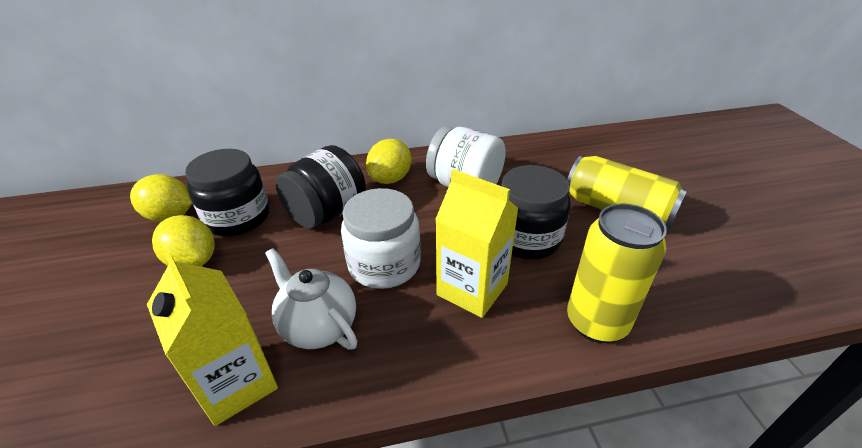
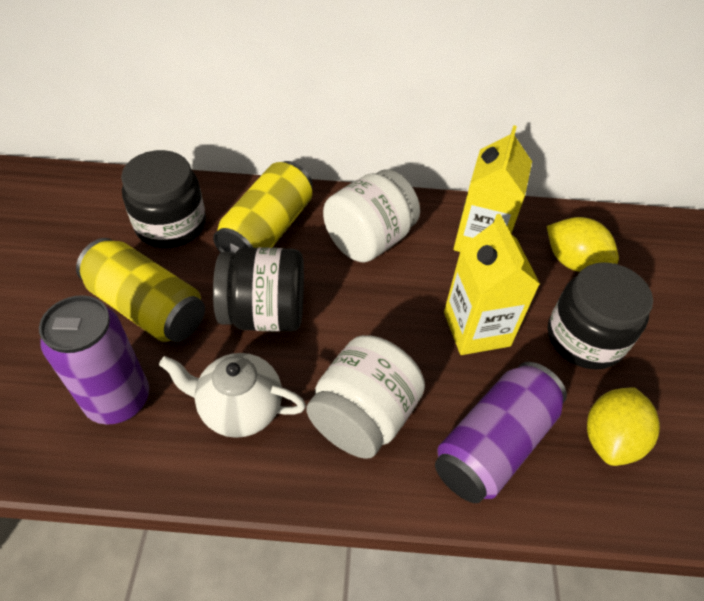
purple can: 0 -> 2
yellow lemon: 3 -> 2

